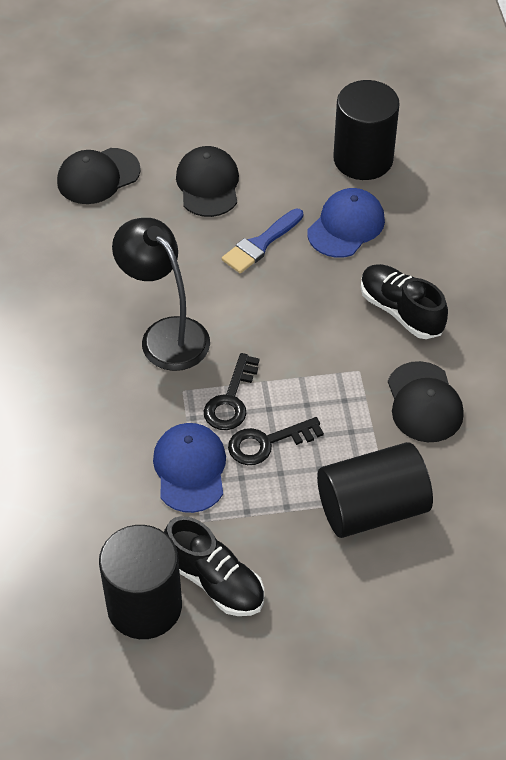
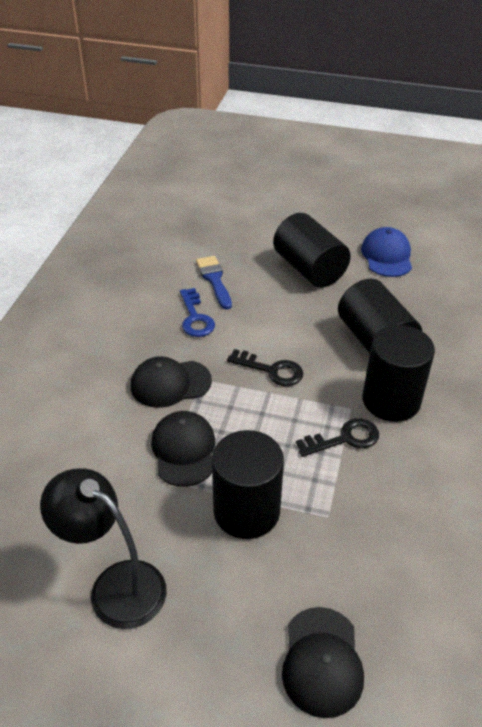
black cylinder: 3 -> 4
black shoe: 2 -> 0
blue cap: 2 -> 1
blue key: 0 -> 1

